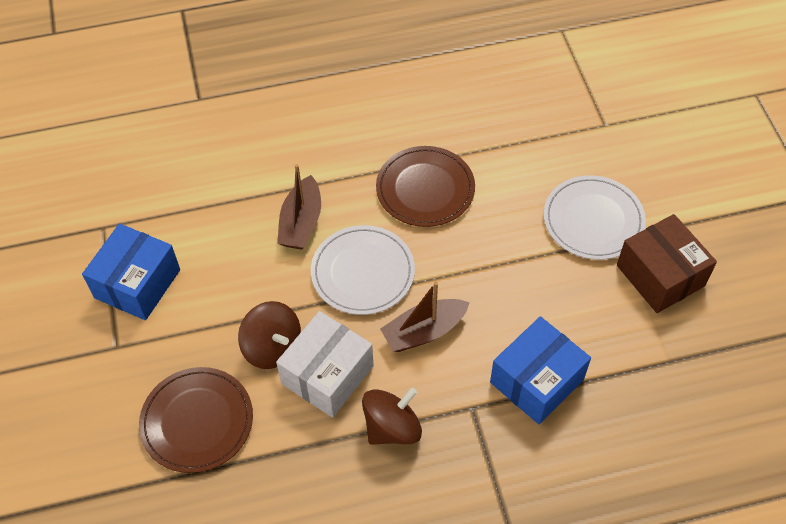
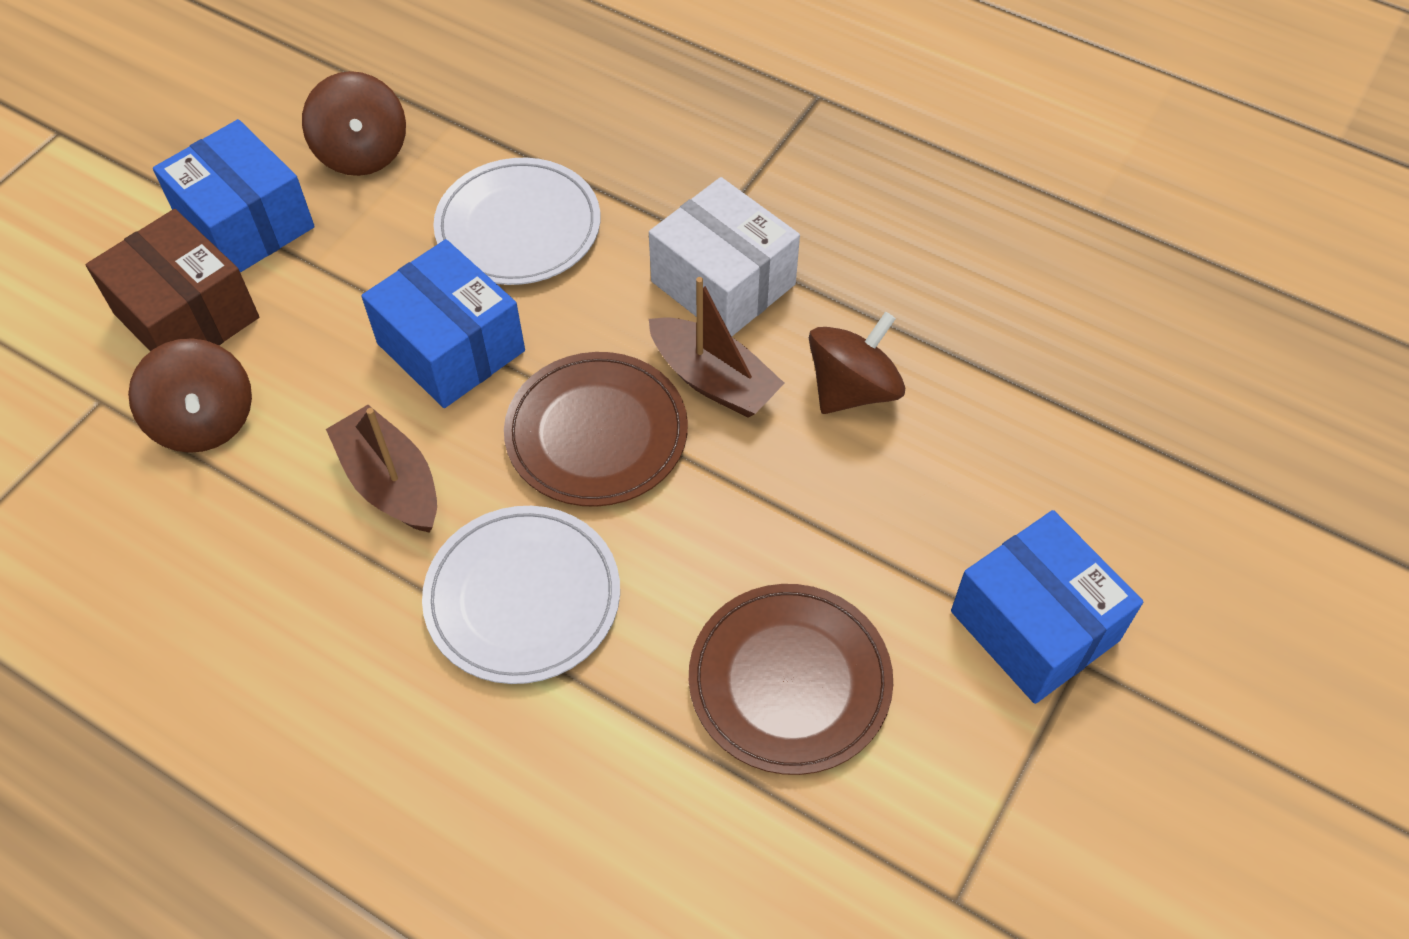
blue box: 2 -> 3
brown spinning top: 2 -> 3

